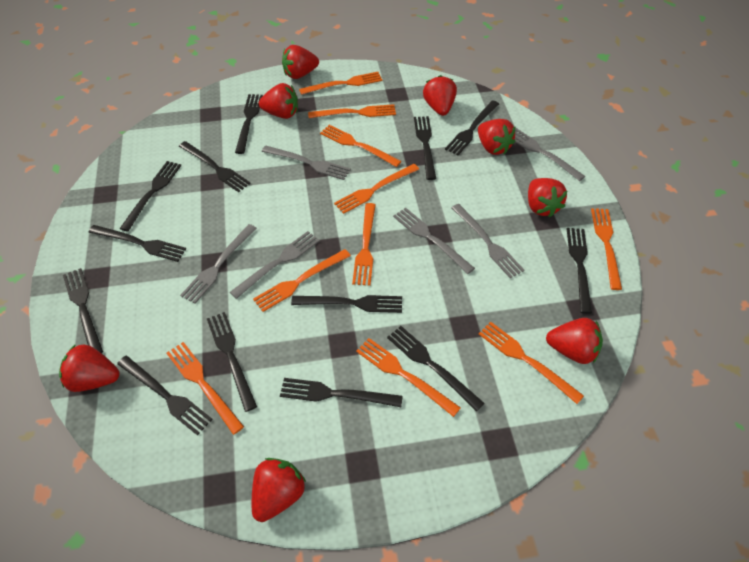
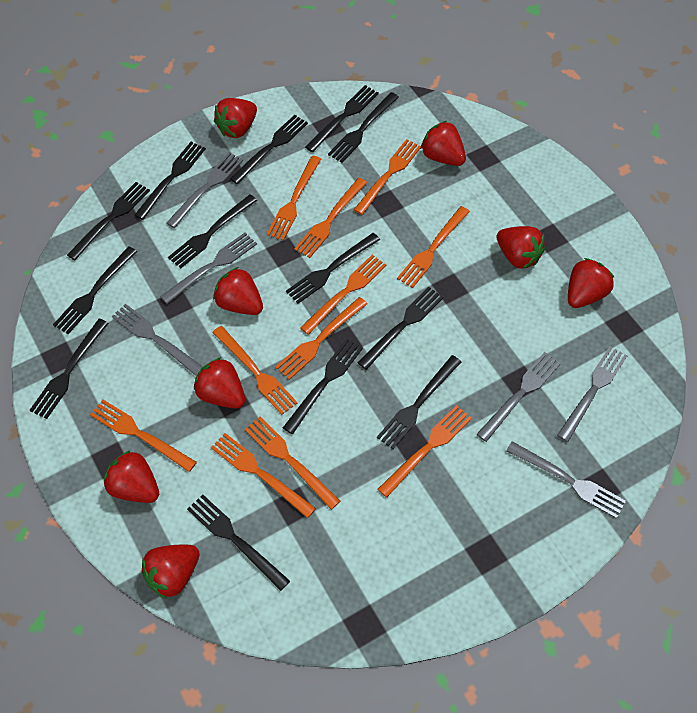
orange fork: 10 -> 11

